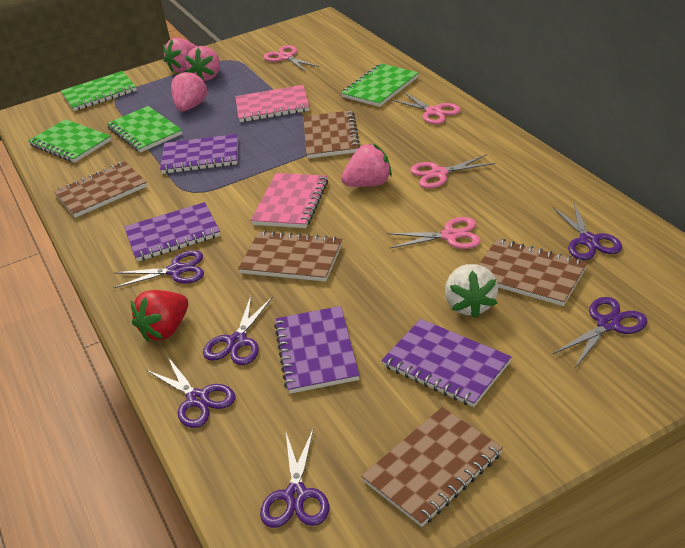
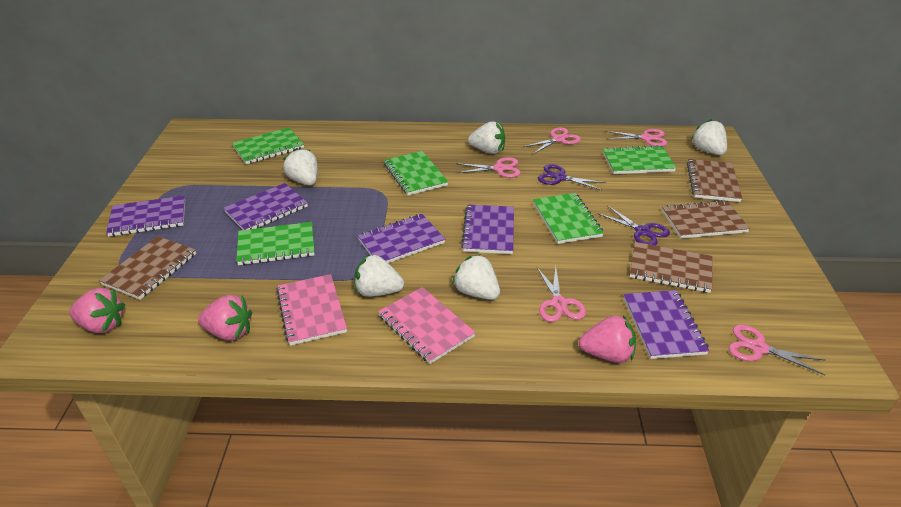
brown notebook: 5 -> 4
green notebook: 4 -> 5
pink scissors: 4 -> 5
pink strawberry: 4 -> 3
purple notebook: 4 -> 5
purple scissors: 6 -> 2
red strawberry: 1 -> 0
white strawberry: 1 -> 5

